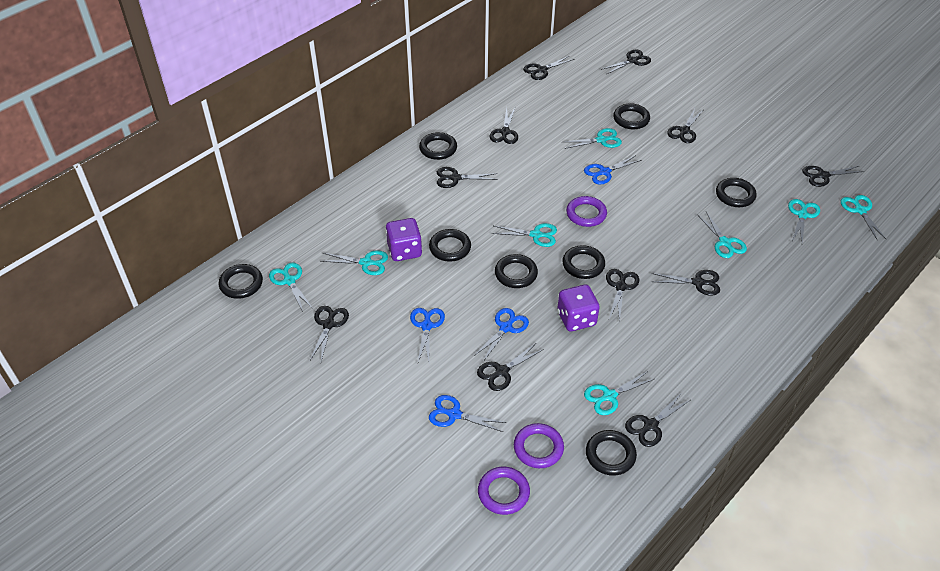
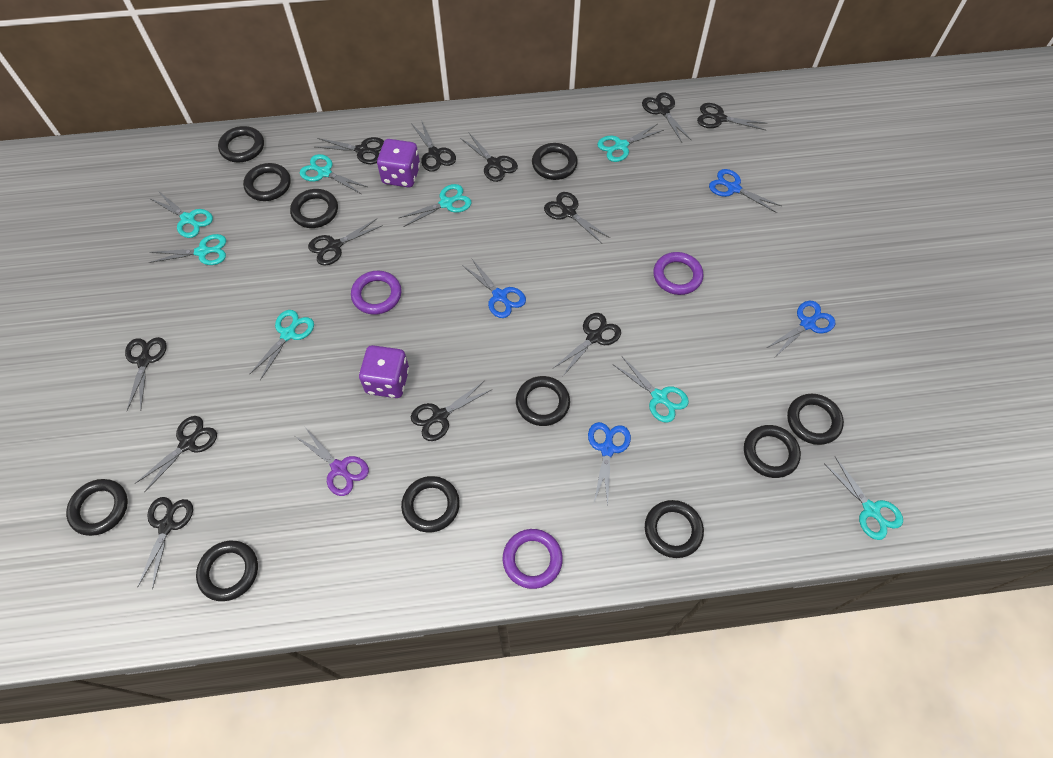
black ring: 8 -> 11
black scissors: 11 -> 12
purple scissors: 0 -> 1

